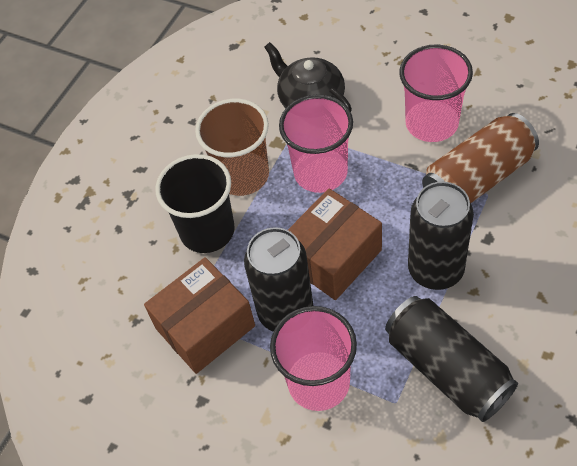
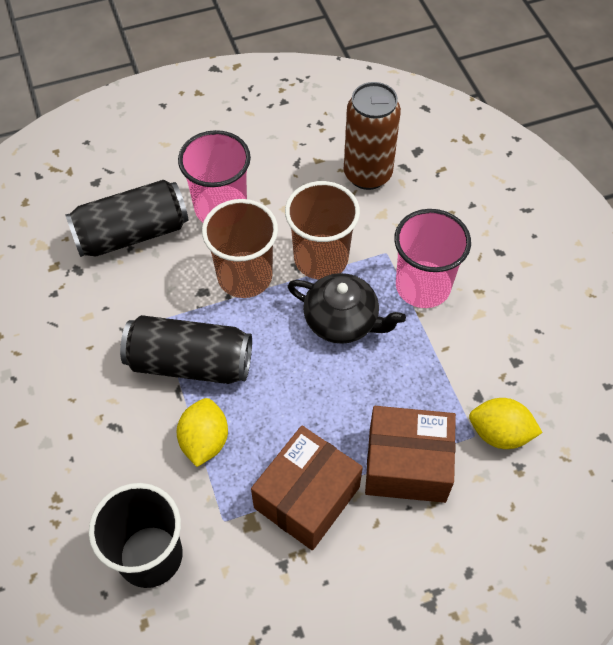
black can: 3 -> 2
brown cup: 1 -> 2
pink cup: 3 -> 2
yellow lemon: 0 -> 2

